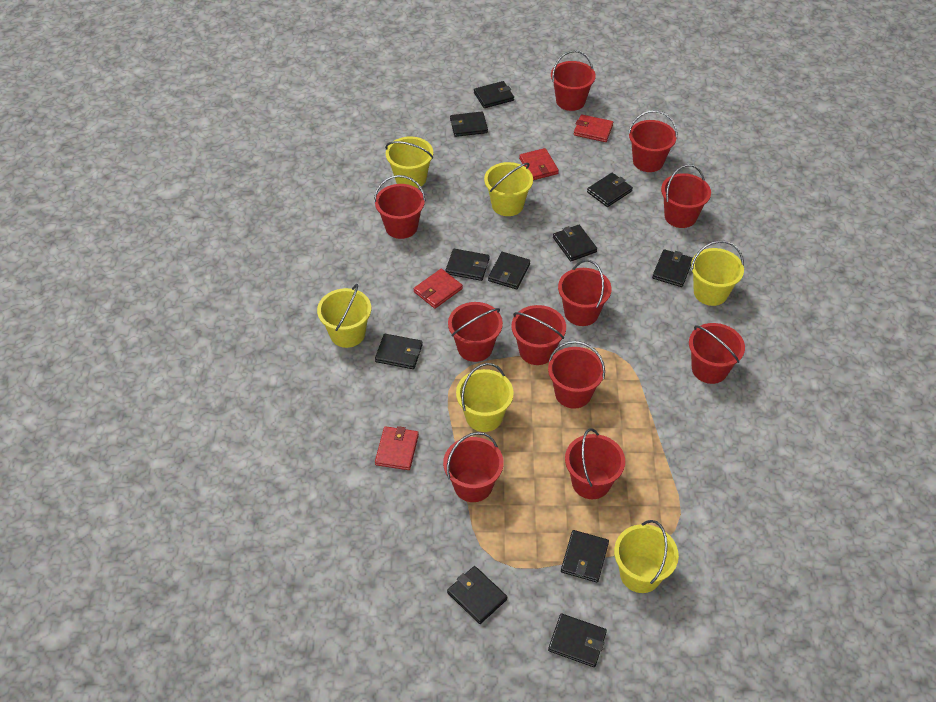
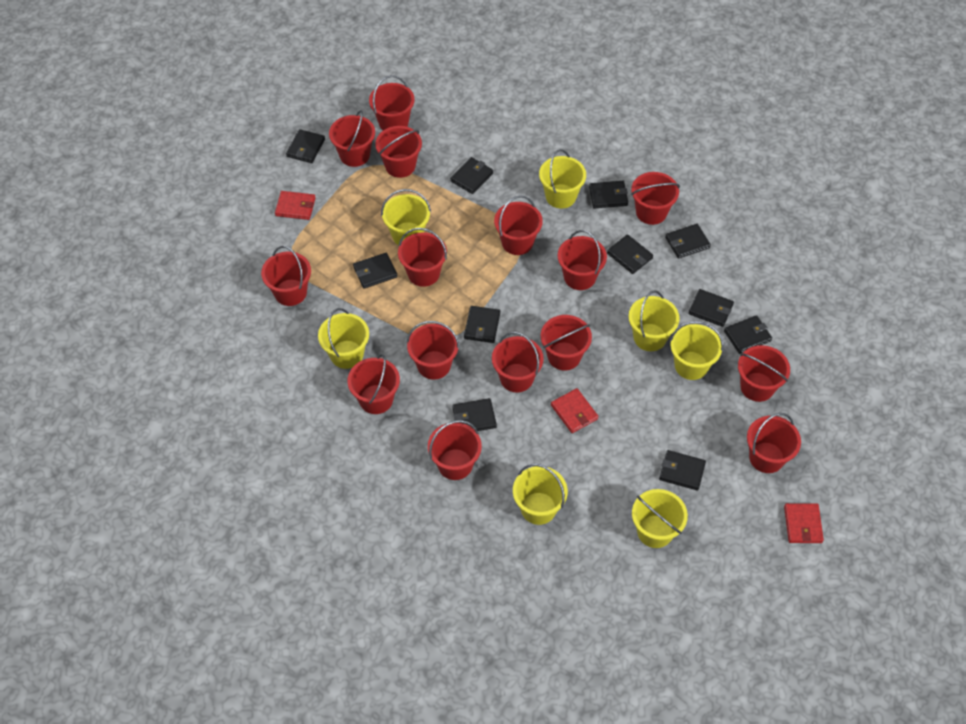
red bucket: 11 -> 15
red wallet: 4 -> 3
yellow bucket: 6 -> 7

